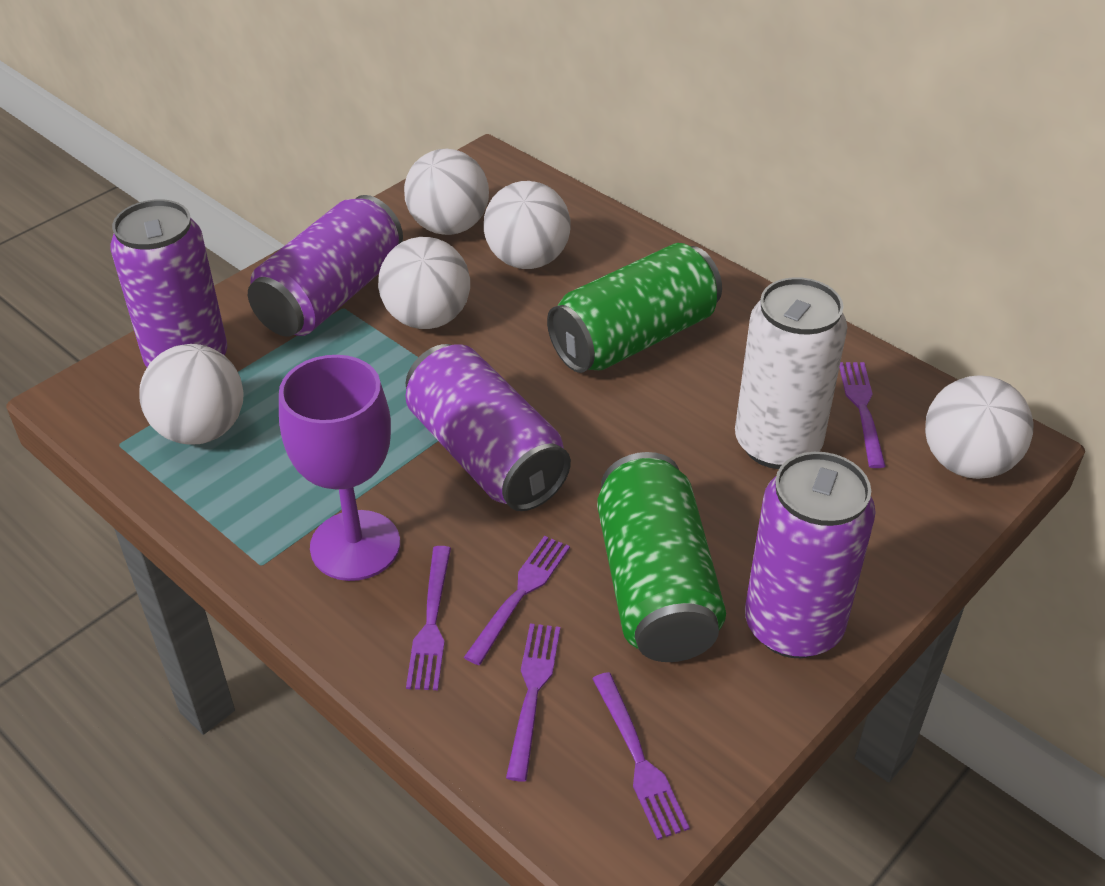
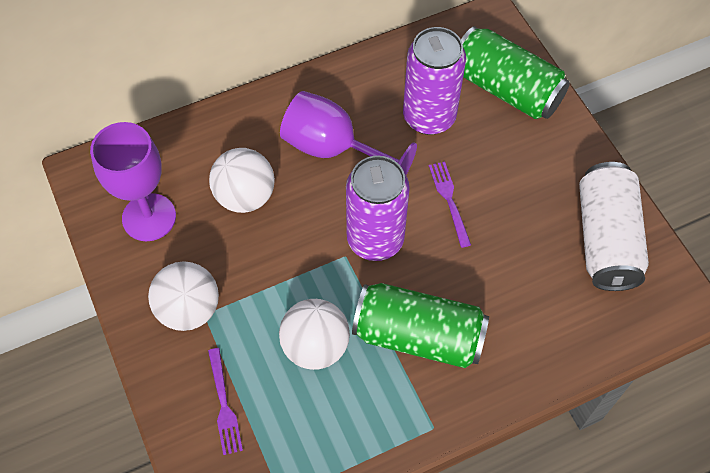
purple can: 4 -> 2
purple fork: 5 -> 2
purple goblet: 1 -> 2
white ball: 5 -> 3

